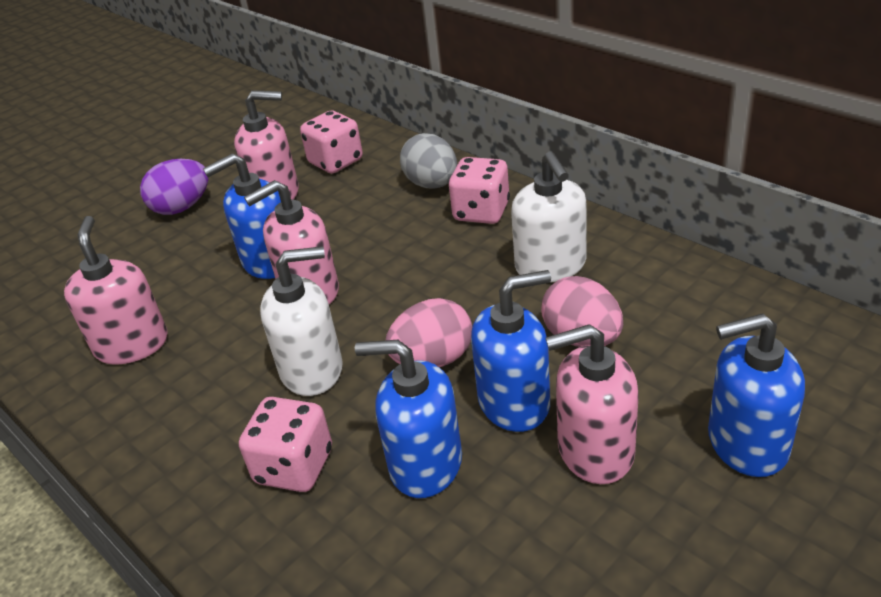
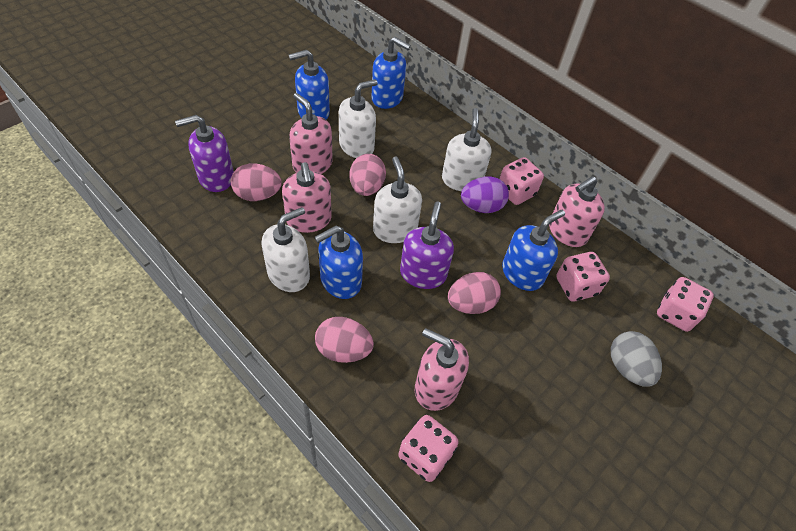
pink dice: 3 -> 4
pink egg: 2 -> 4
purple soap dispenser: 0 -> 2
white soap dispenser: 2 -> 4

